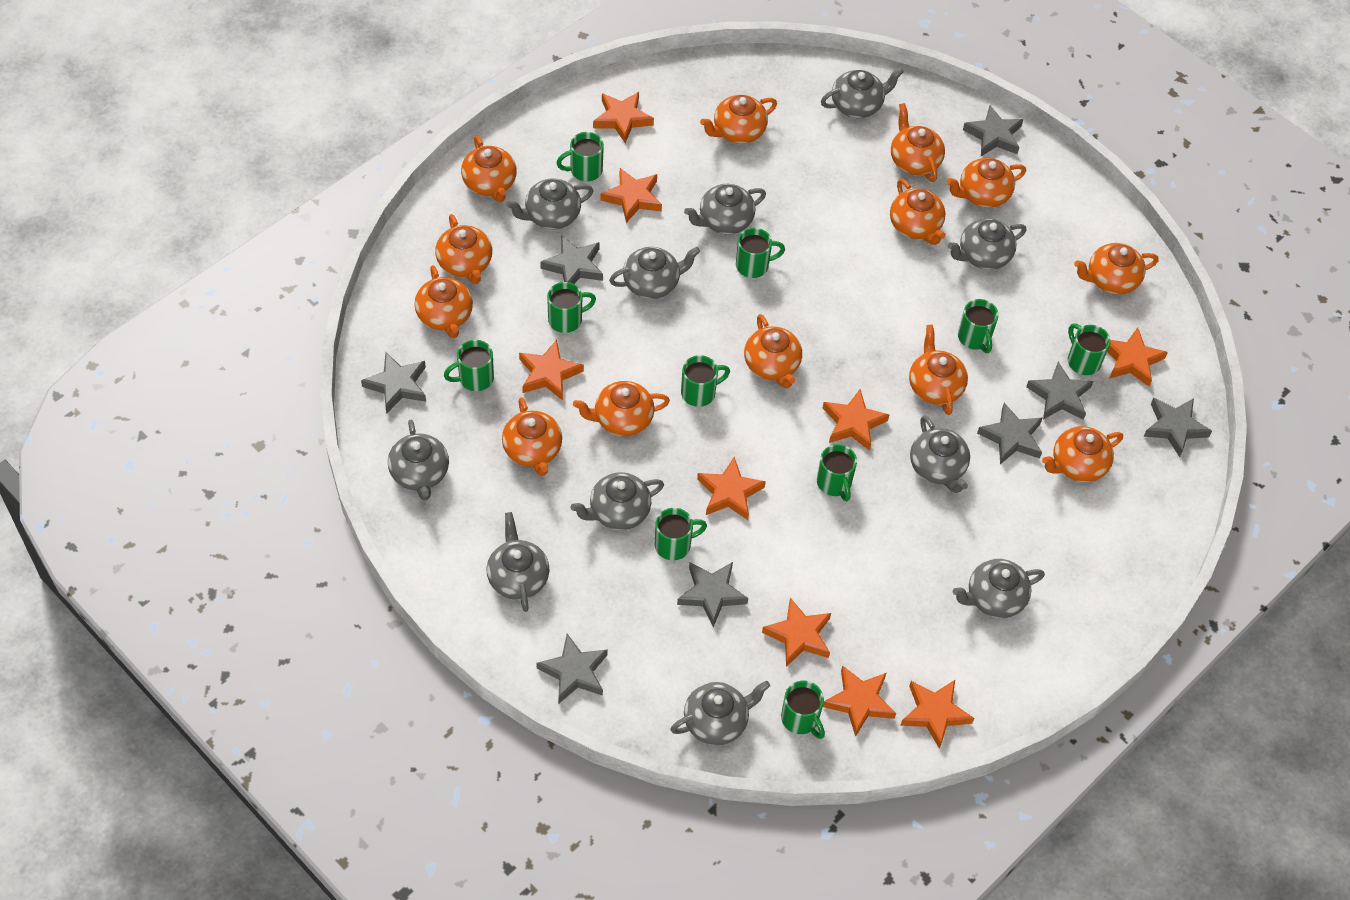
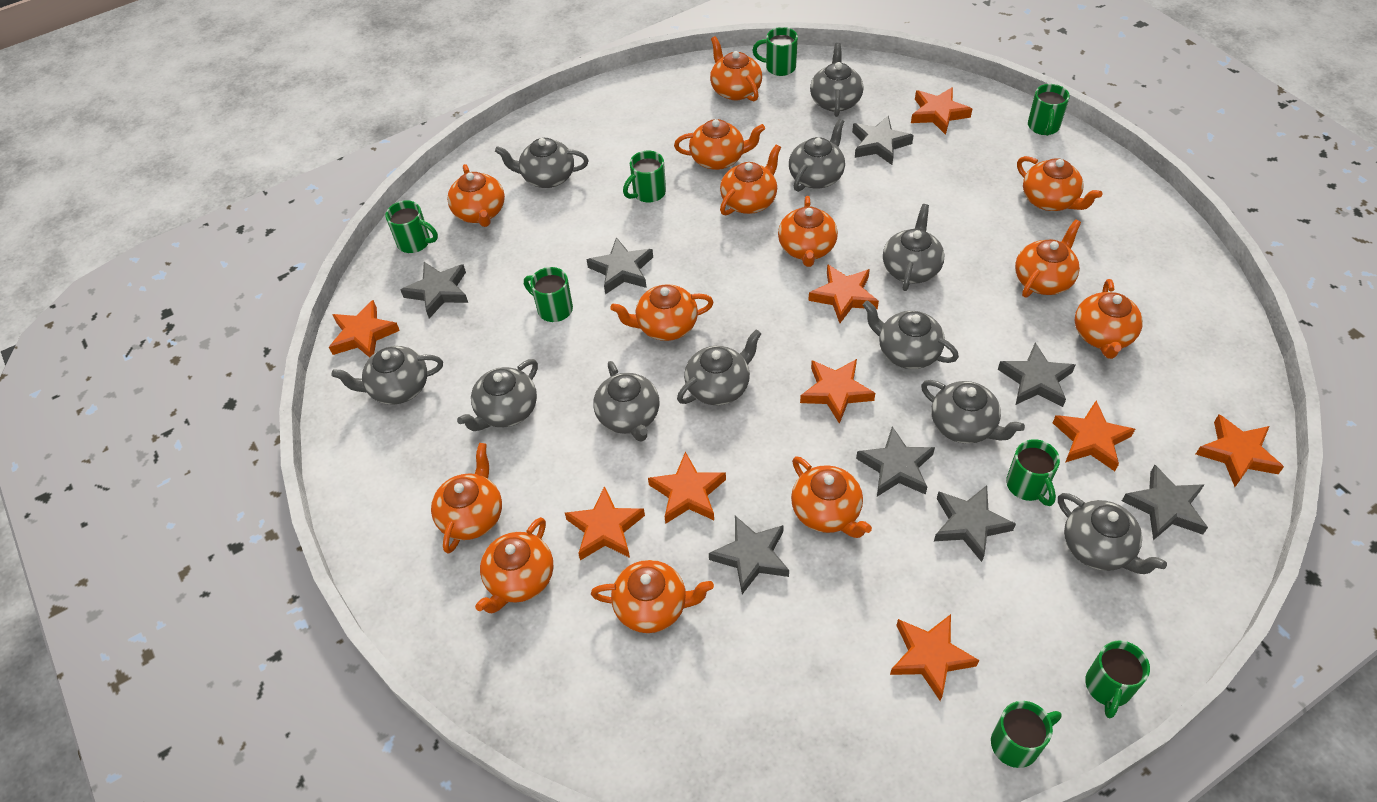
green mug: 10 -> 8

